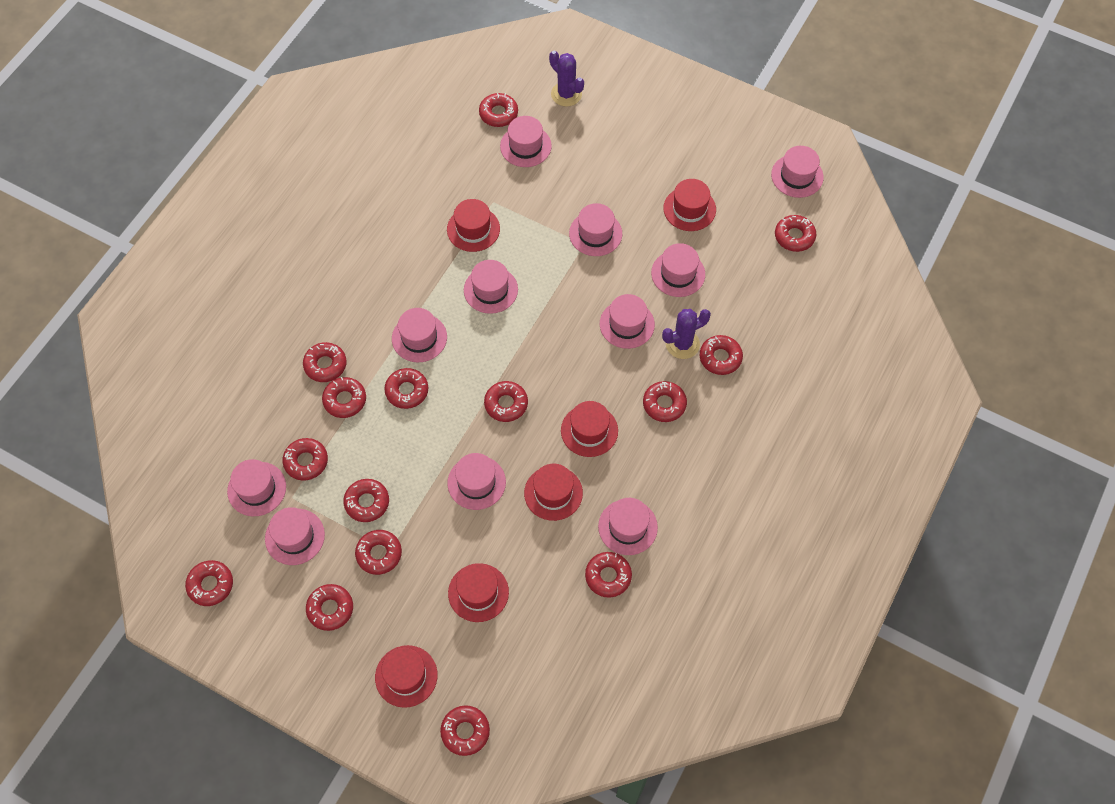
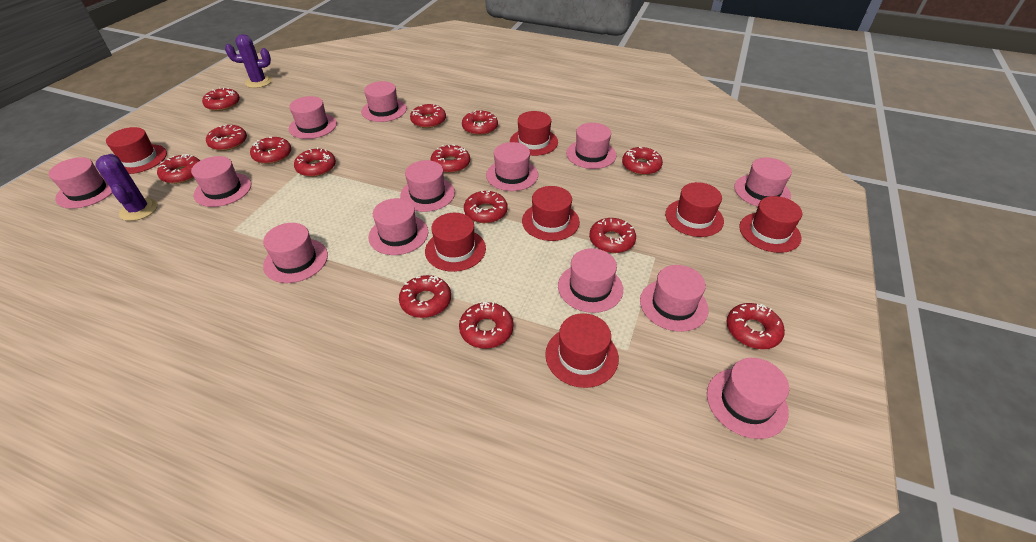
pink hat: 11 -> 13
red donut: 15 -> 14
red hat: 6 -> 7

